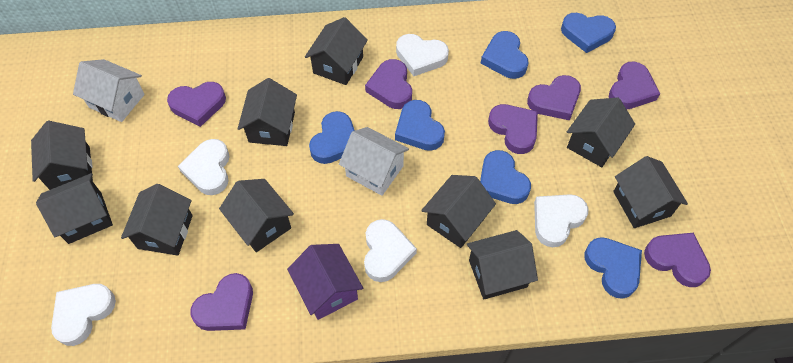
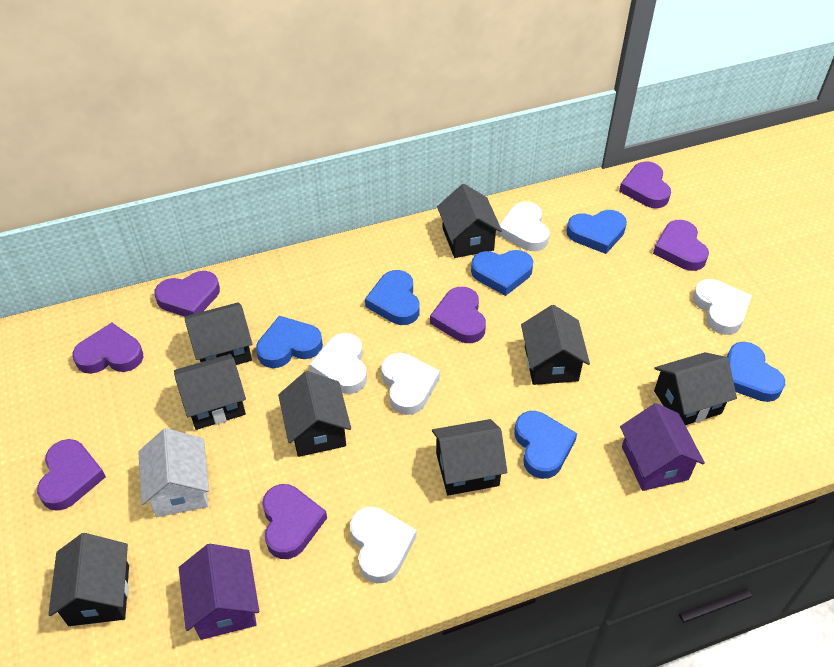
black house: 10 -> 8
purple house: 1 -> 2
white house: 2 -> 1

